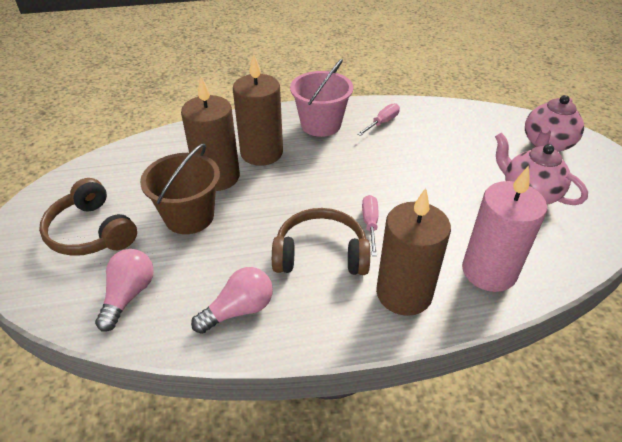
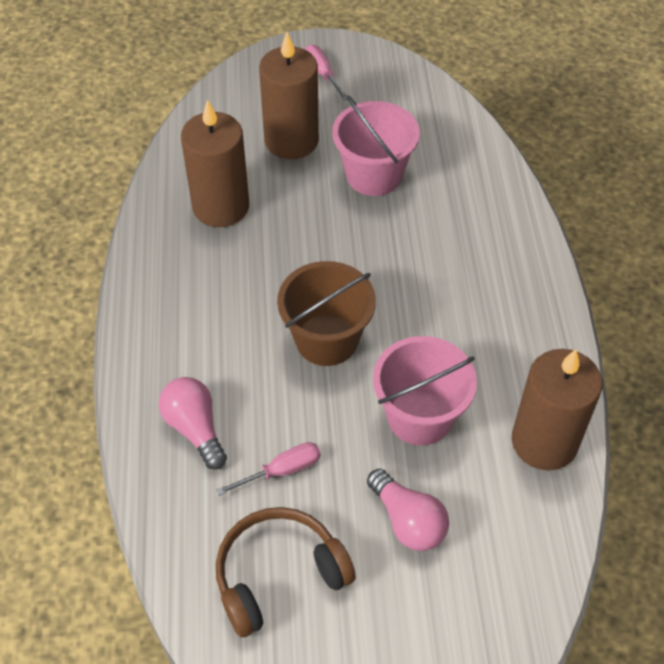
brown headphones: 2 -> 1
pink bucket: 1 -> 2
pink candle: 1 -> 0
pink teapot: 2 -> 0

